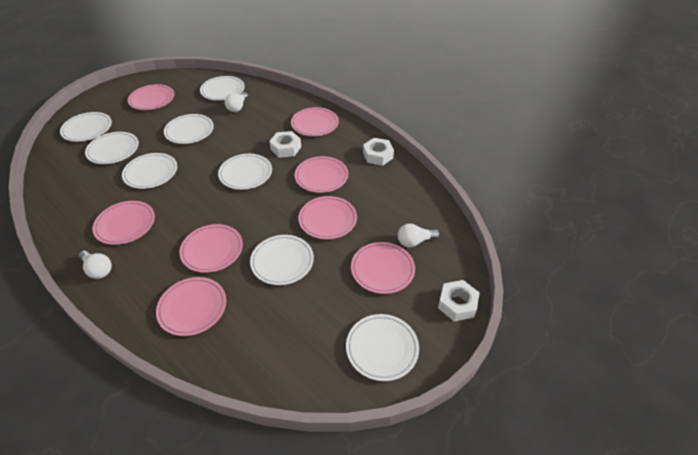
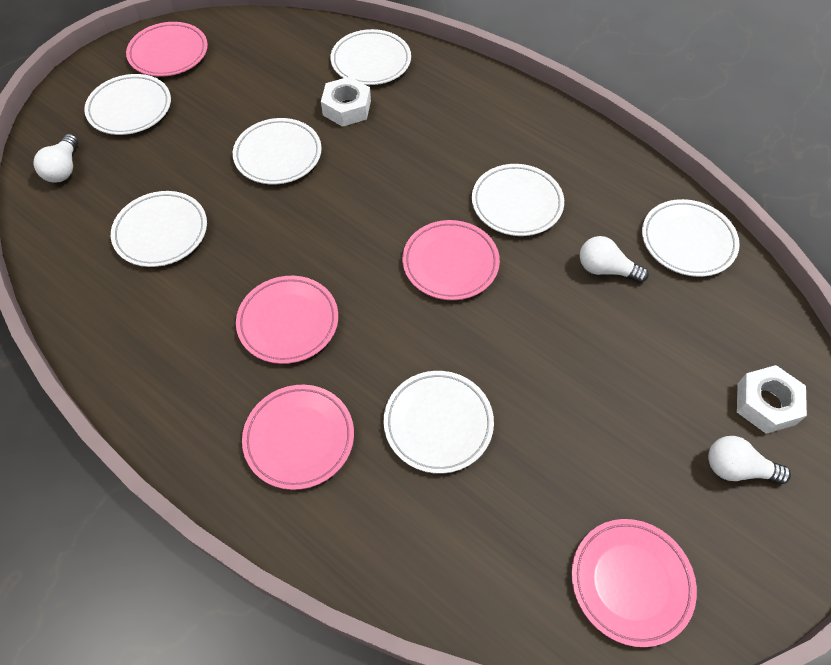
pink plate: 8 -> 5
white nut: 3 -> 2
white plate: 8 -> 7

